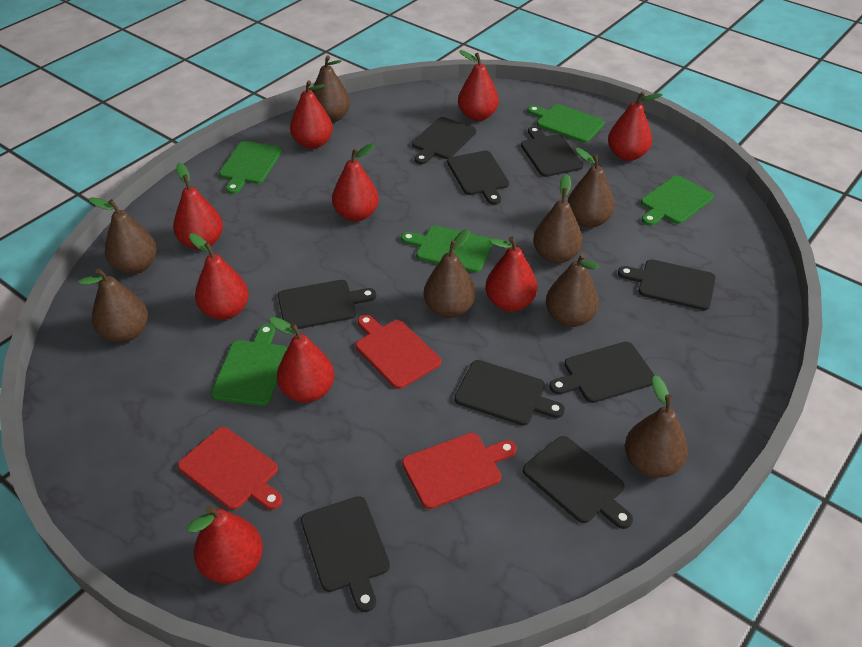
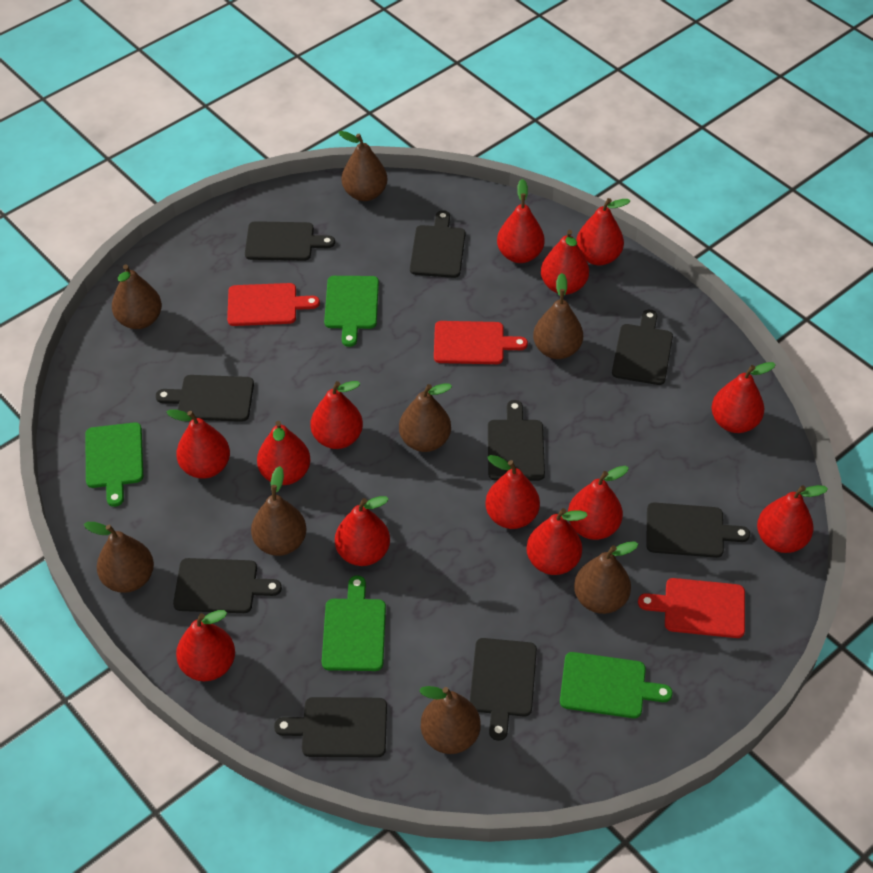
green cutting board: 5 -> 4
red pear: 9 -> 13

